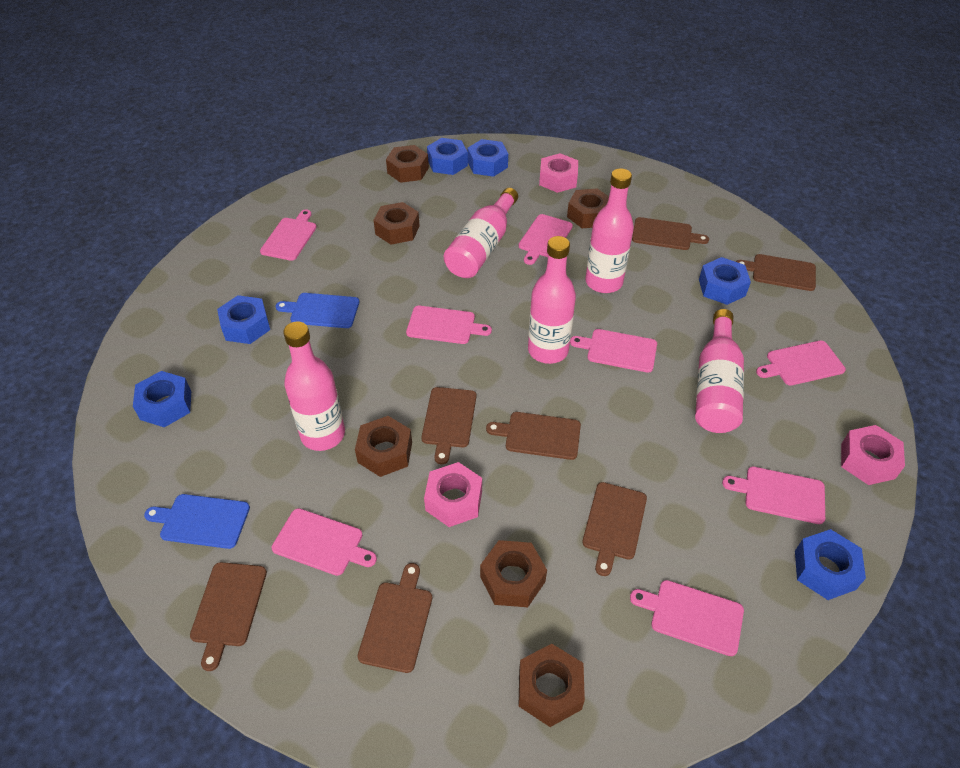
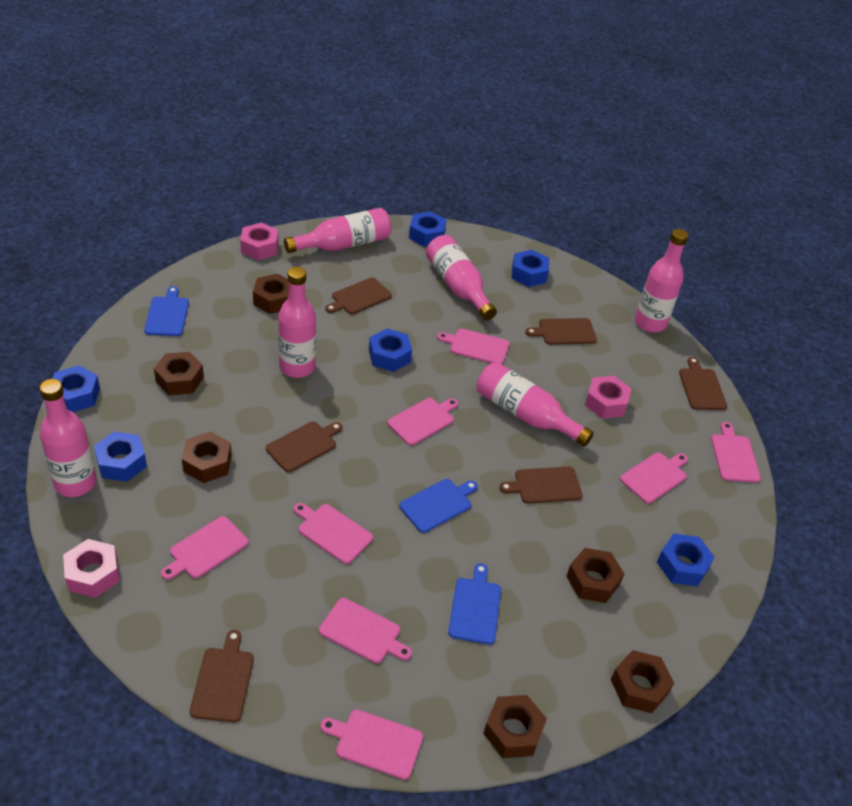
blue cutting board: 2 -> 3
brown cutting board: 7 -> 6
pink bottle: 5 -> 6

